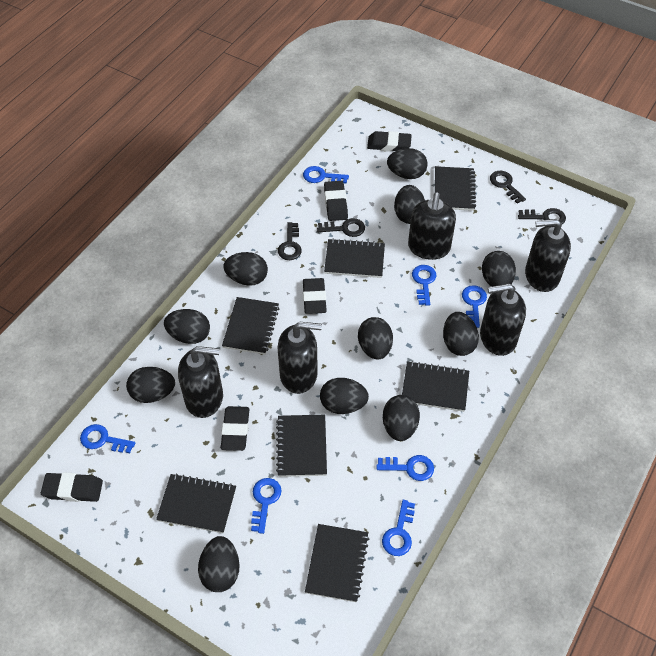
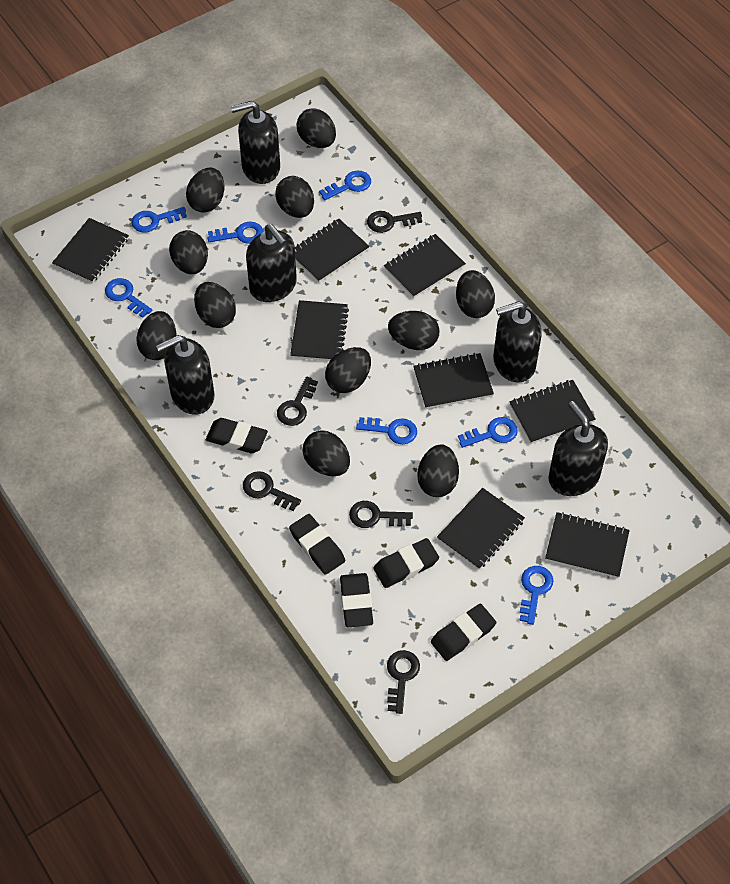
black key: 4 -> 5
black notebook: 7 -> 8

